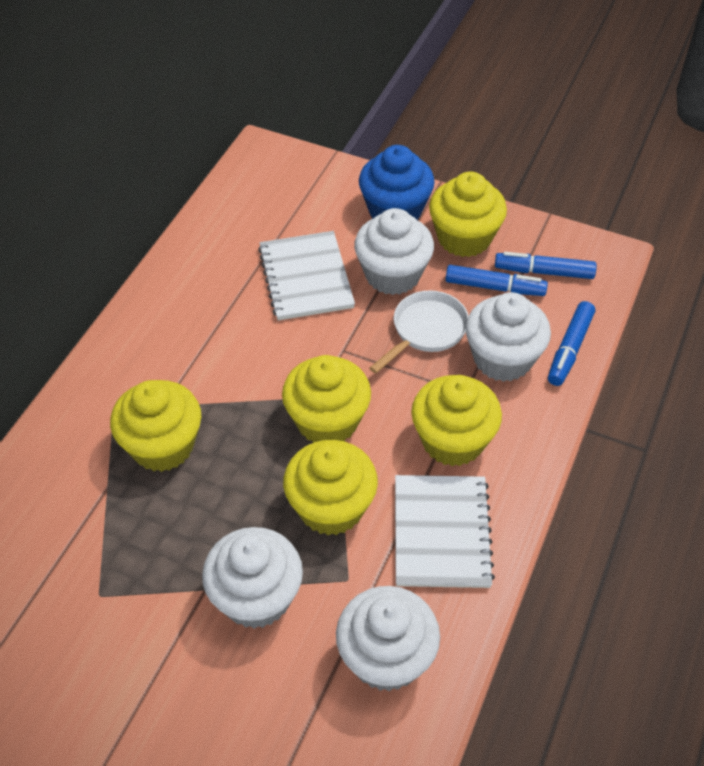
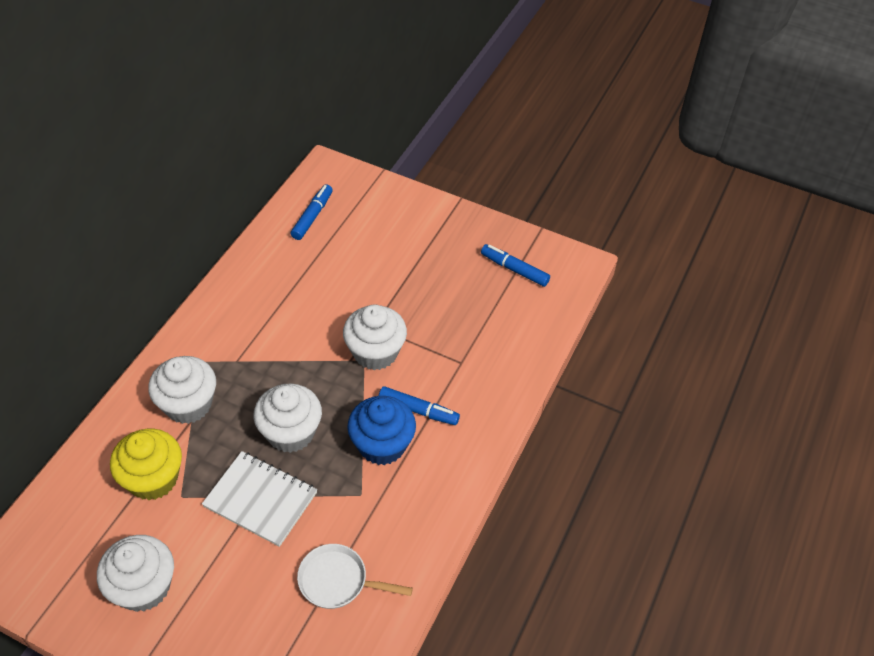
white notebook: 2 -> 1
yellow cupcake: 5 -> 1

